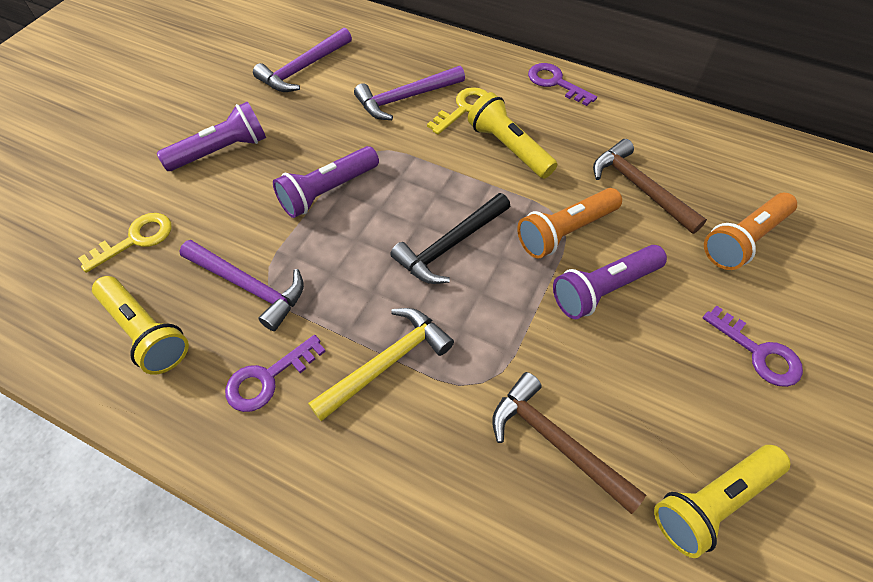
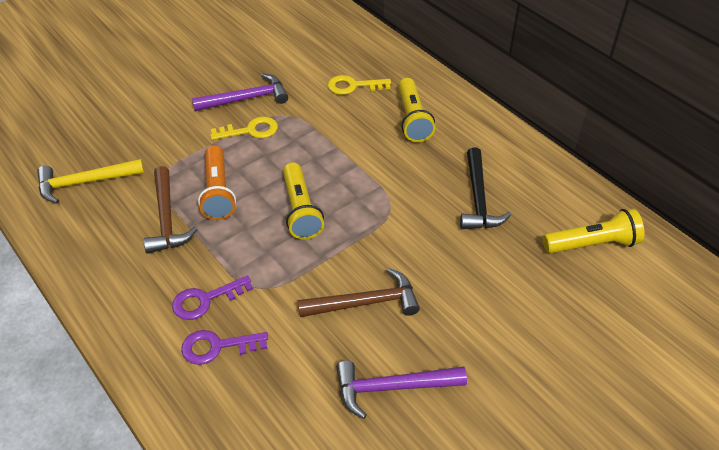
orange flashlight: 2 -> 1
purple flashlight: 3 -> 0
purple hammer: 3 -> 2
purple key: 3 -> 2

